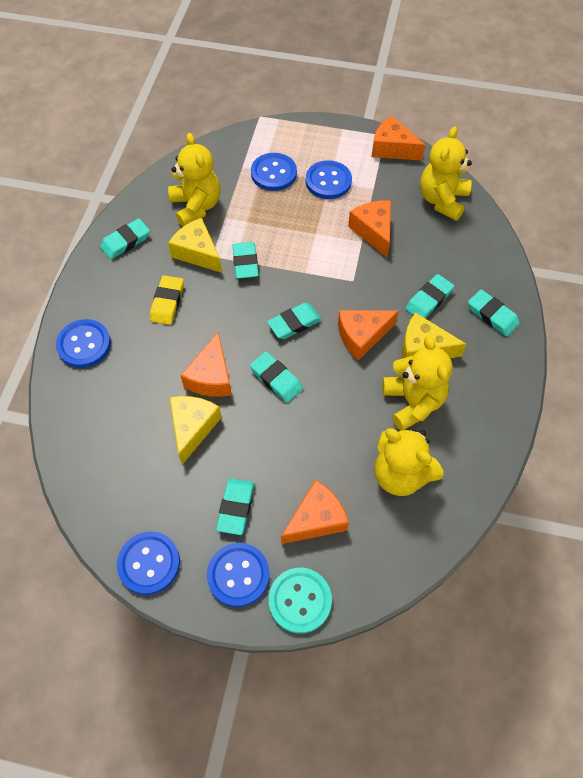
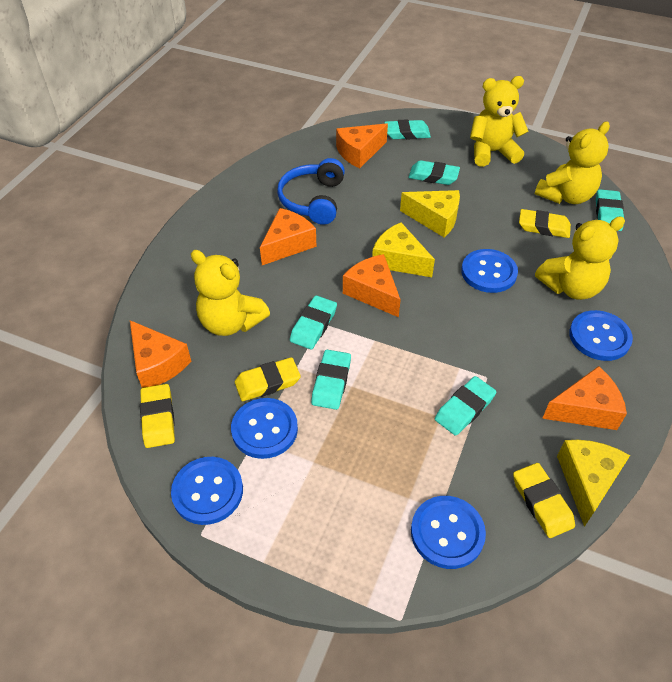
blue headphones: 0 -> 1
turquoise button: 1 -> 0
turquoise eraser: 7 -> 6
yellow eraser: 1 -> 4

